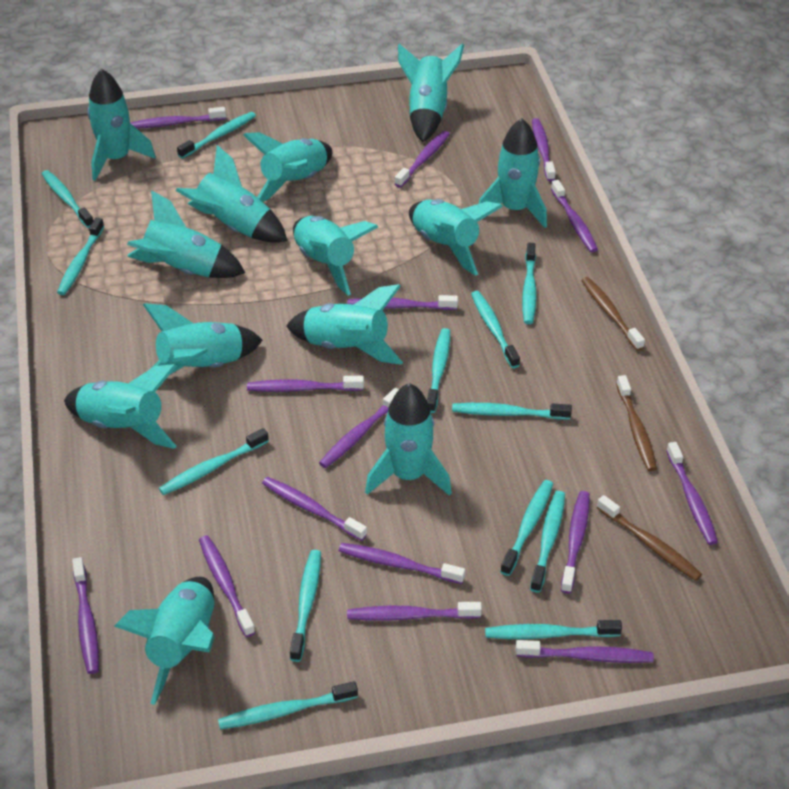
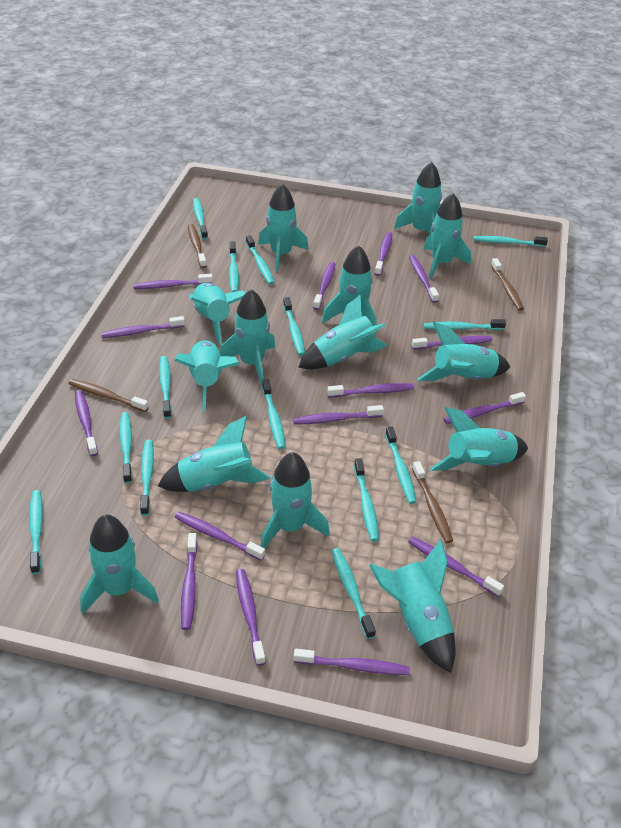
brown toothbrush: 3 -> 4
turquoise rocket: 13 -> 14
turquoise toothbrush: 13 -> 14

